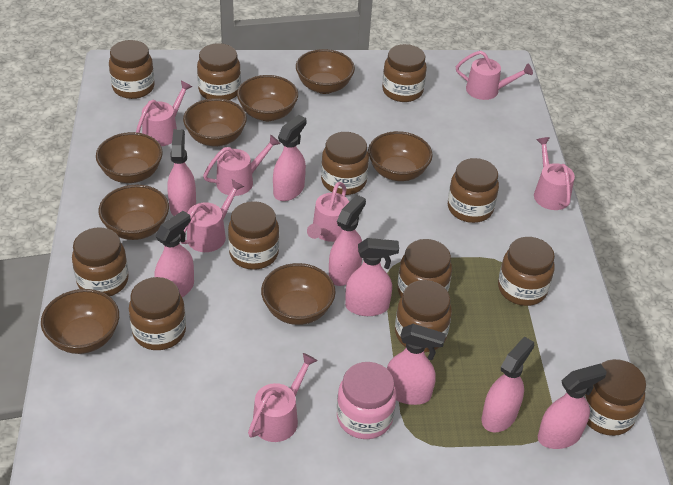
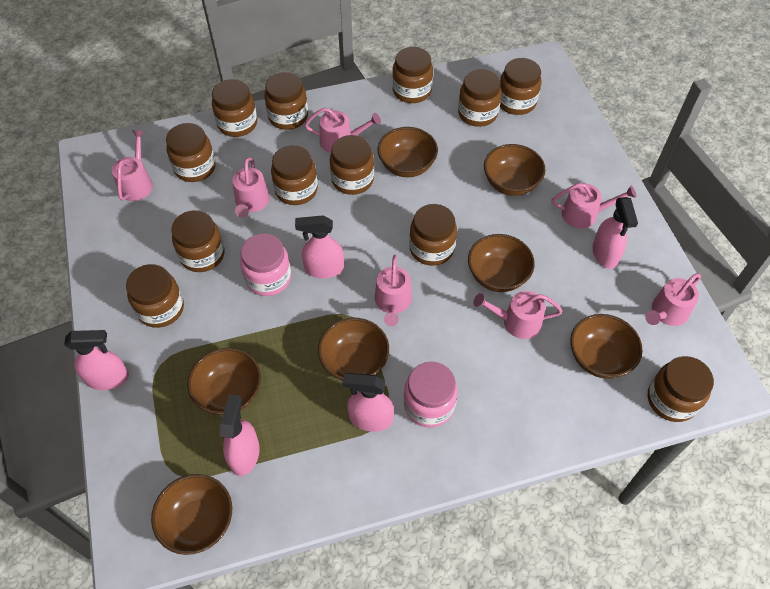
brown bowl: 8 -> 7
pink jar: 1 -> 2
pink spray bottle: 8 -> 5

